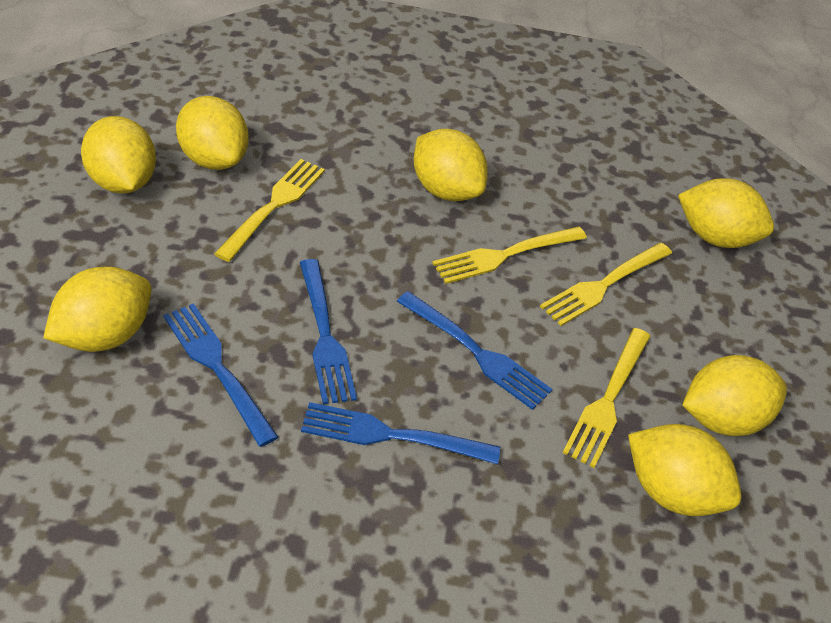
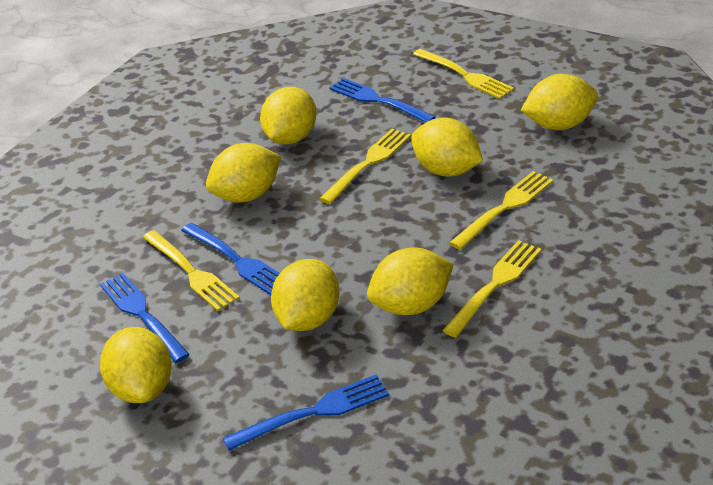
yellow fork: 4 -> 5

